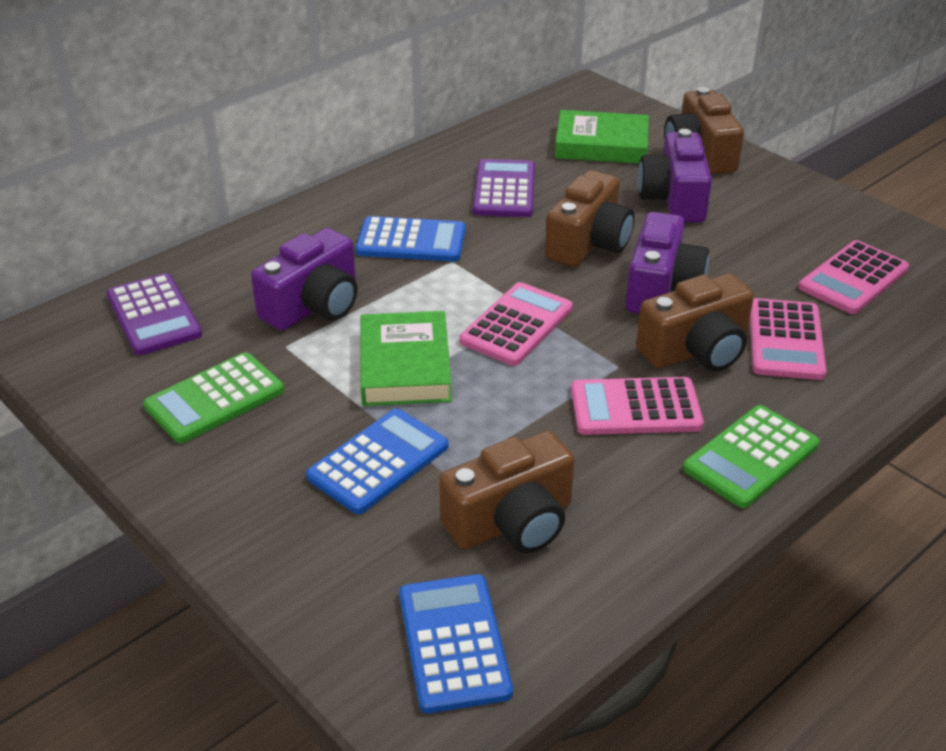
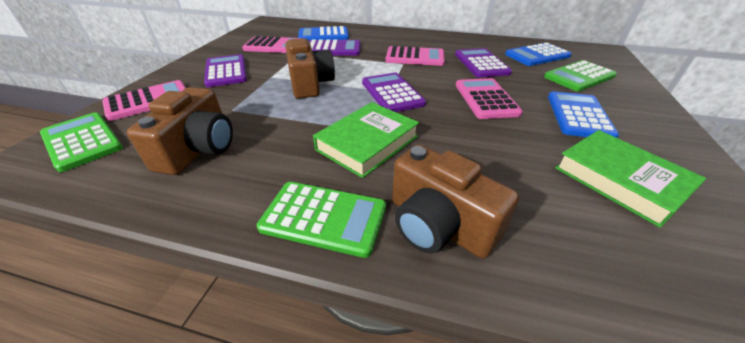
brown camera: 4 -> 3
green calculator: 2 -> 3
purple calculator: 2 -> 4
purple camera: 3 -> 0

